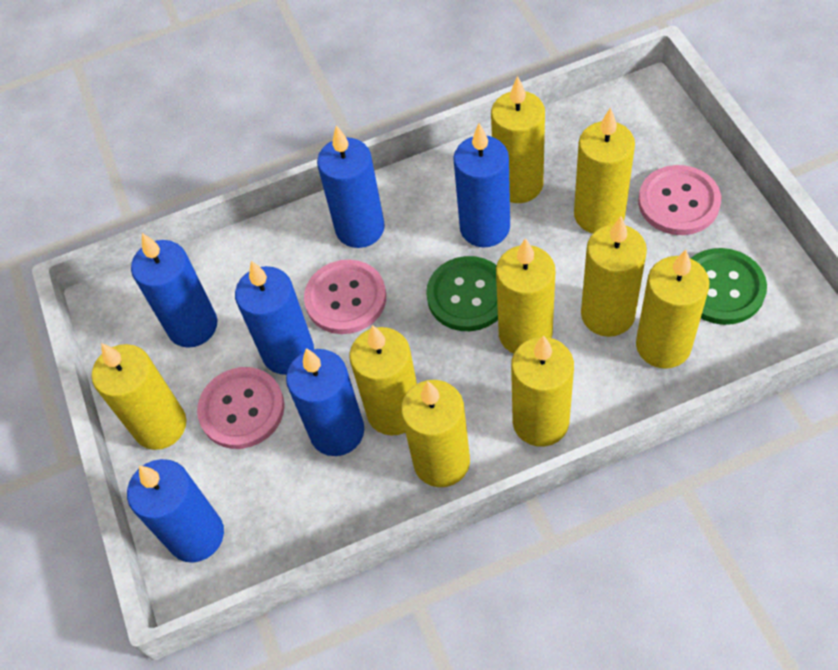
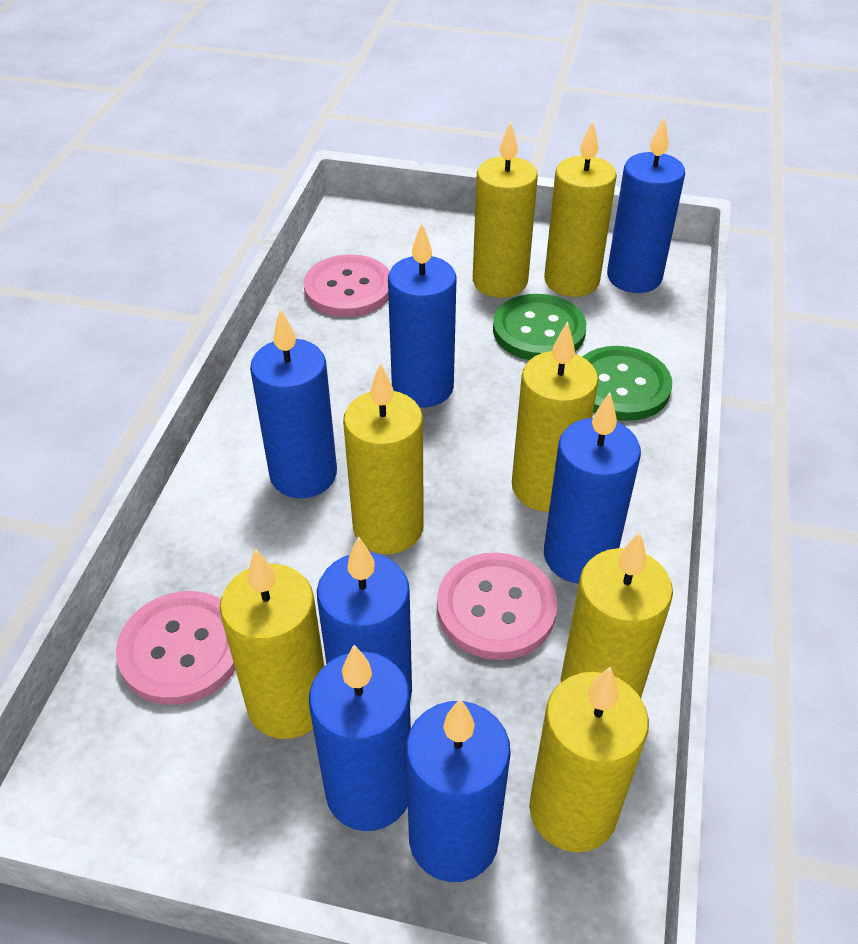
blue candle: 6 -> 7
yellow candle: 9 -> 7

